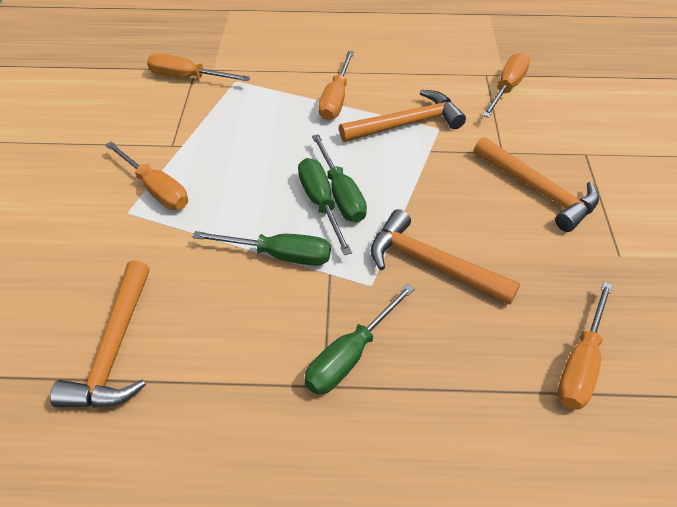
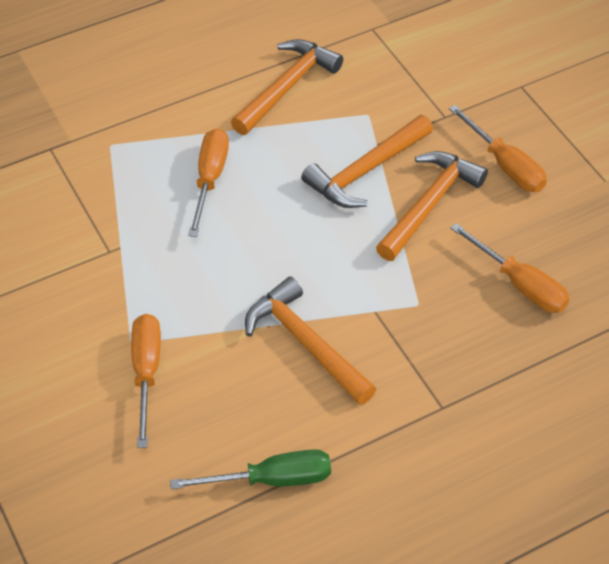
green screwdriver: 4 -> 1
orange screwdriver: 5 -> 4

